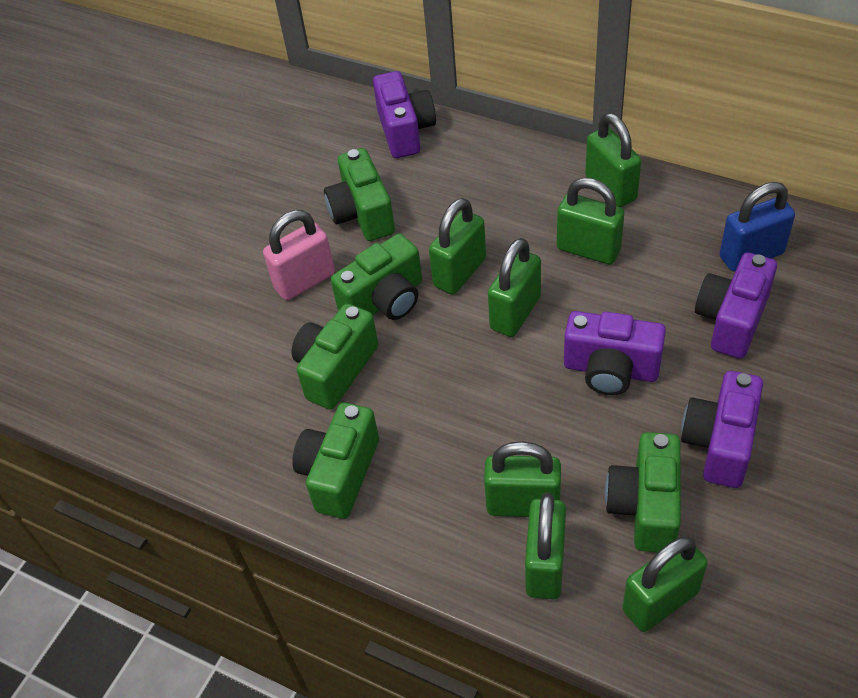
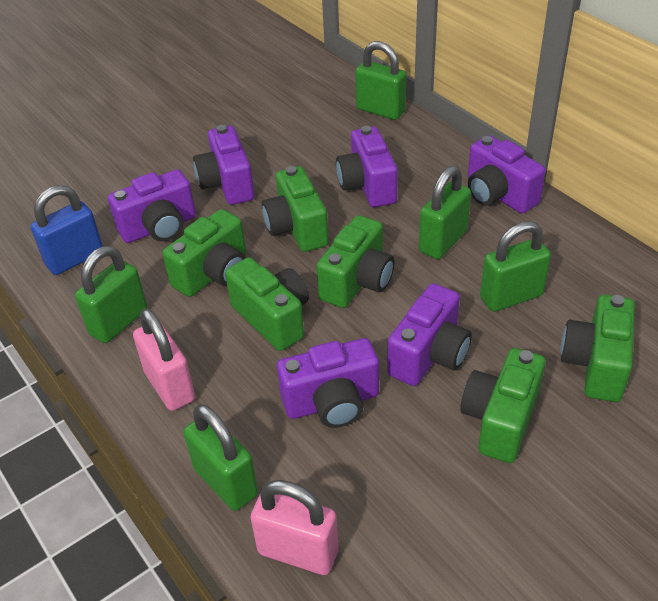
green camera: 5 -> 6
green padlock: 7 -> 5
pink padlock: 1 -> 2
purple camera: 4 -> 6

